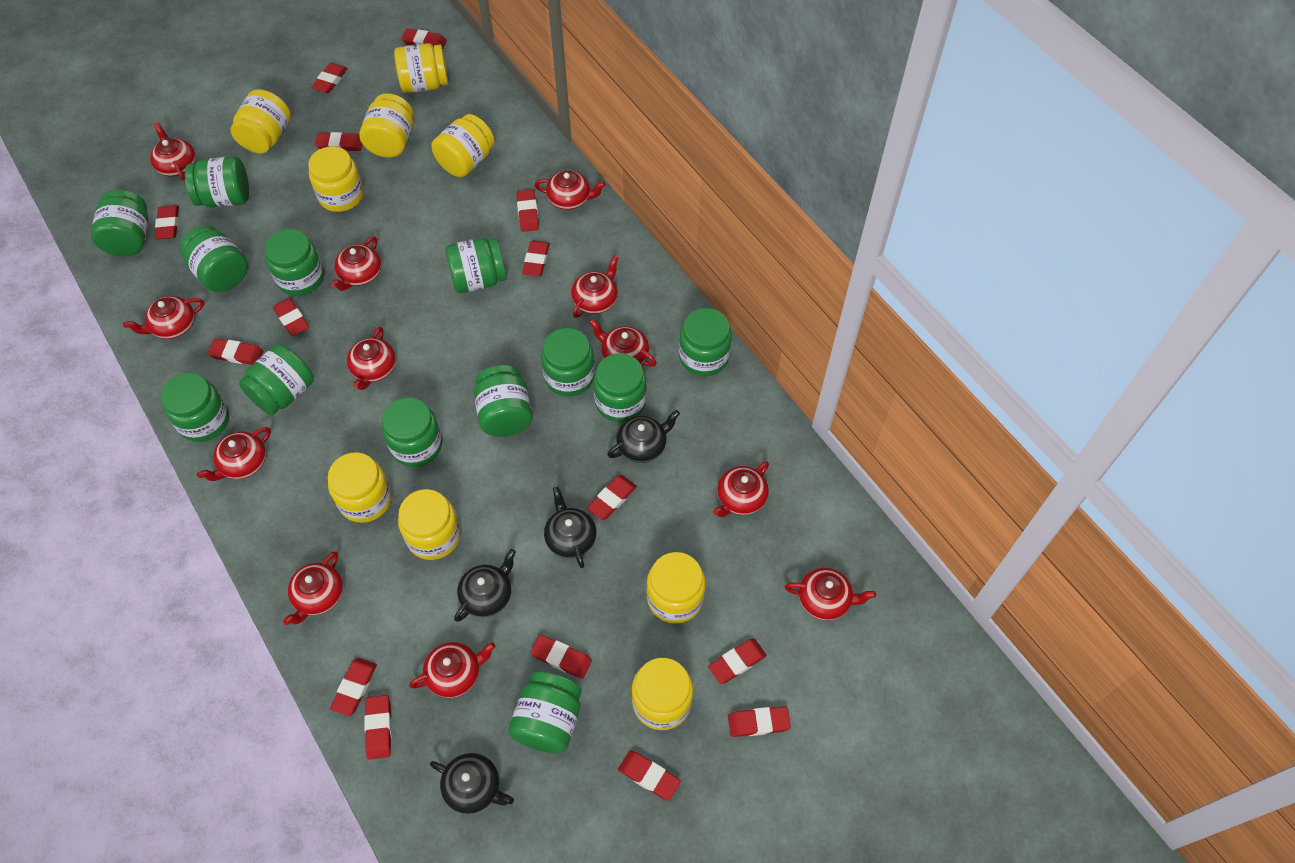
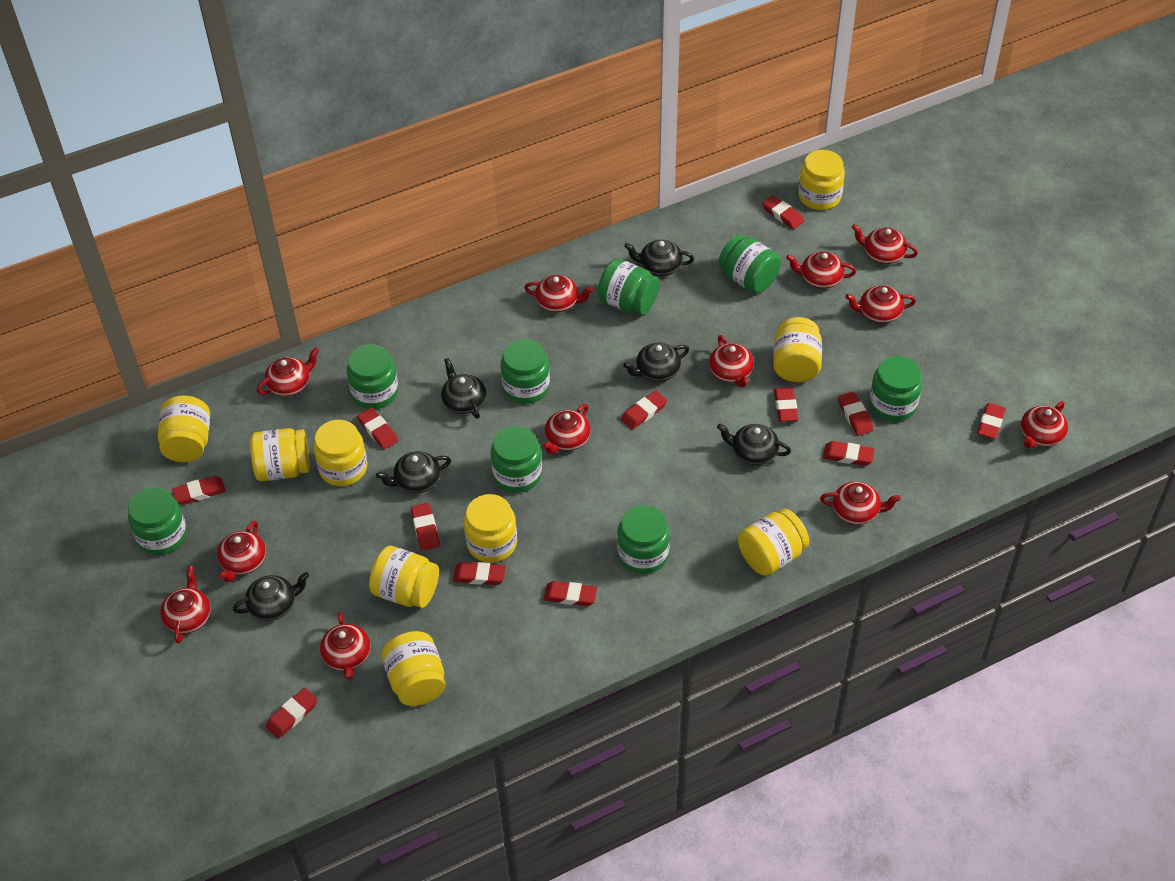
black teapot: 4 -> 6
green jar: 13 -> 8
red eraser: 15 -> 12

